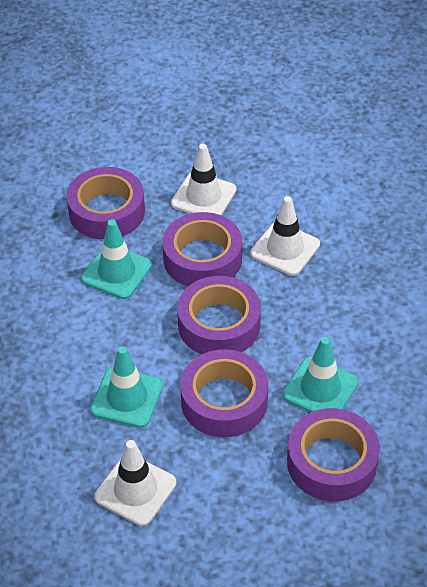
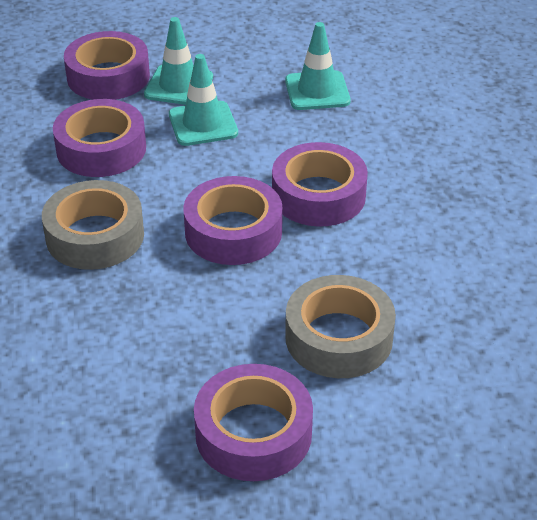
grey tape: 0 -> 2
white traffic cone: 3 -> 0

